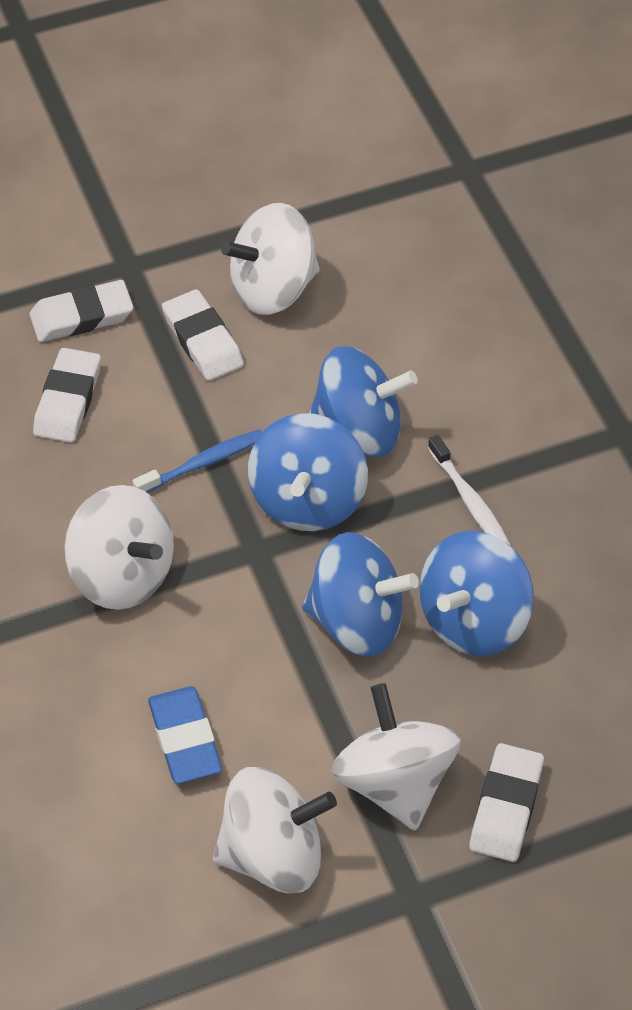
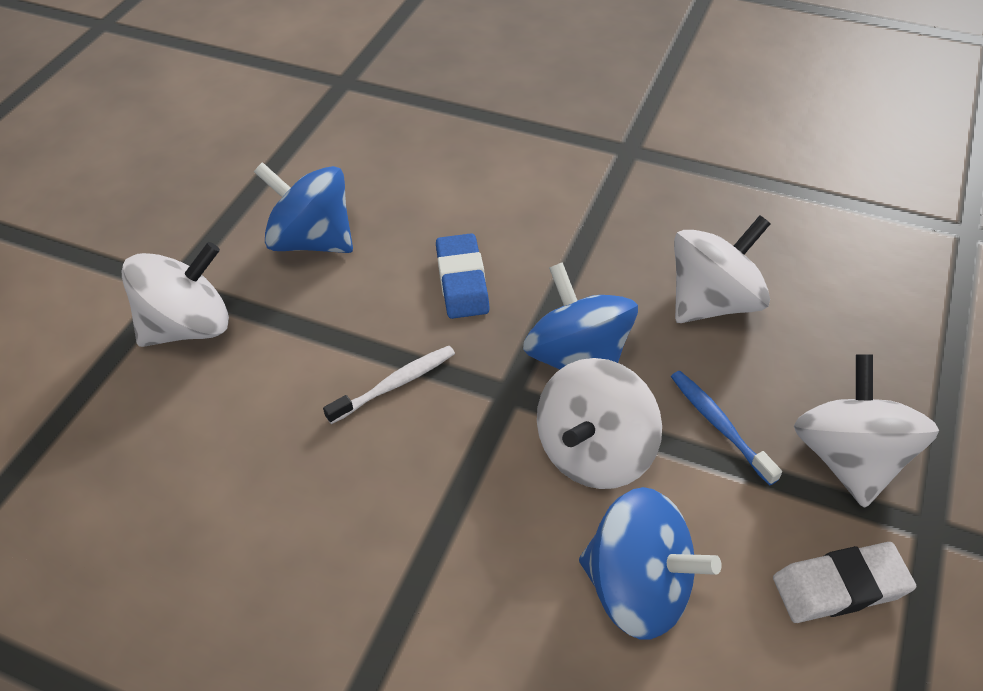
blue spinning top: 4 -> 3
white eraser: 4 -> 1

